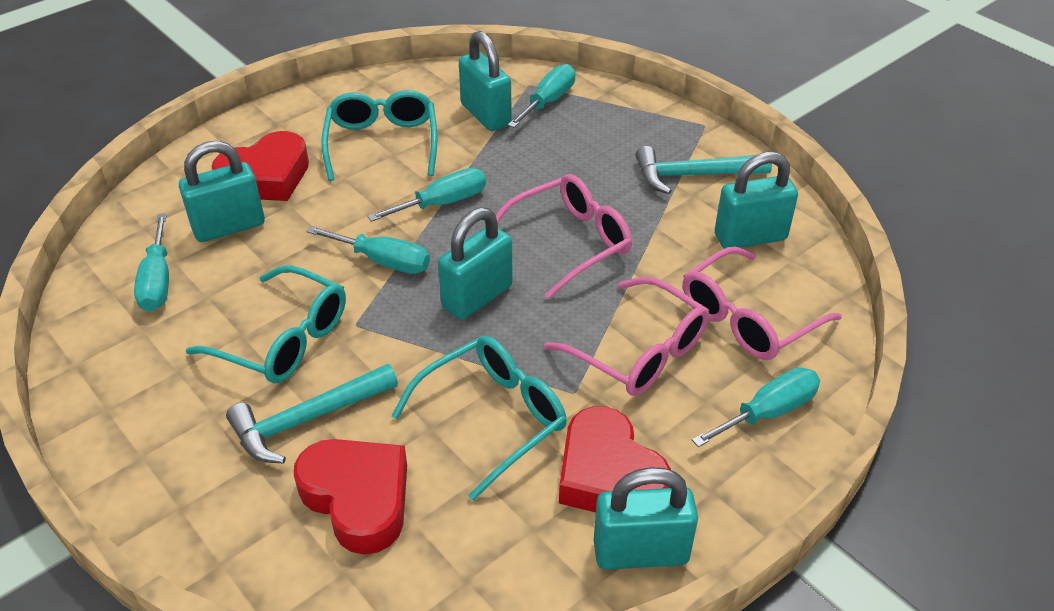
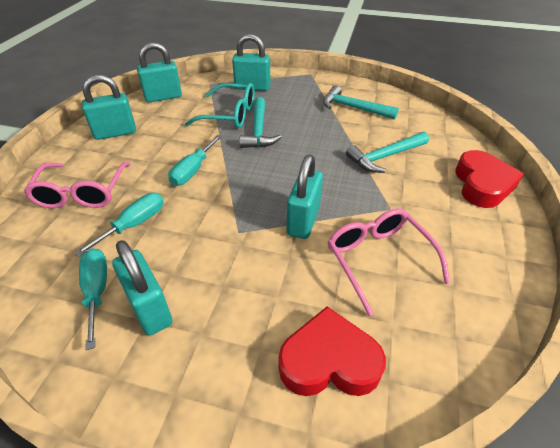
pink glasses: 3 -> 2
red heart: 3 -> 2
turquoise glasses: 3 -> 1
turquoise hammer: 2 -> 3
turquoise screwdriver: 5 -> 3

